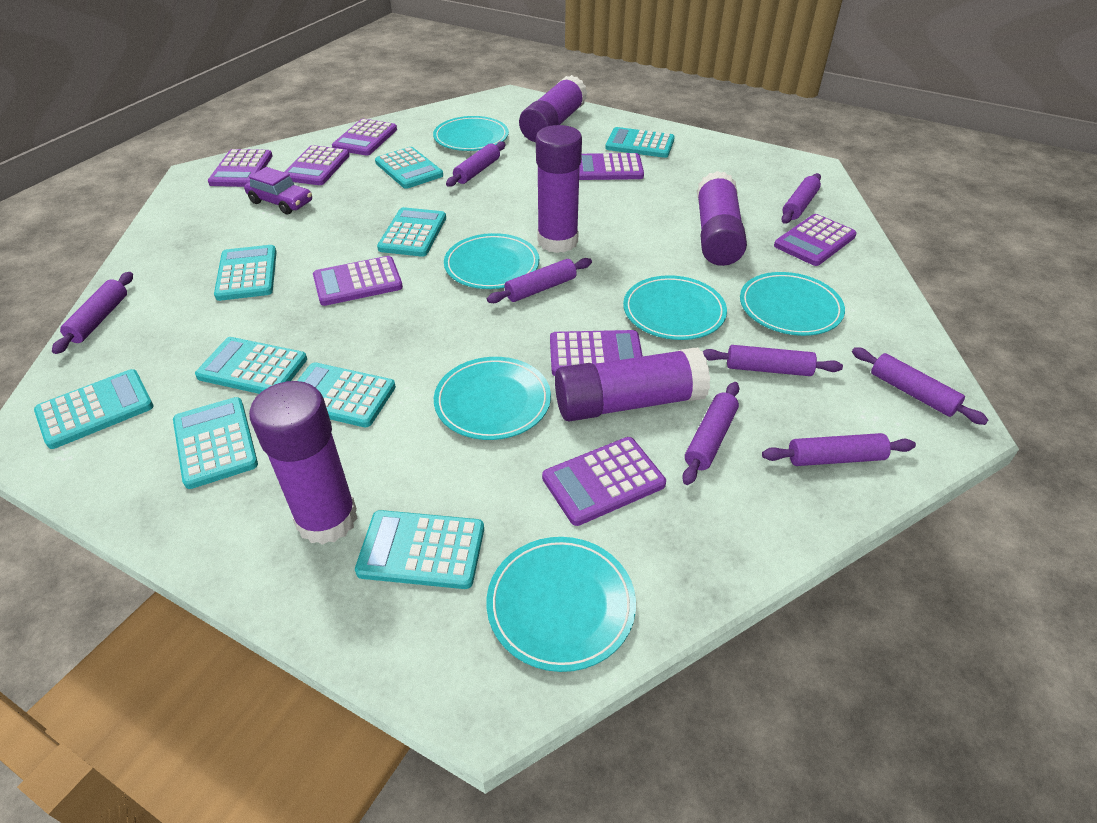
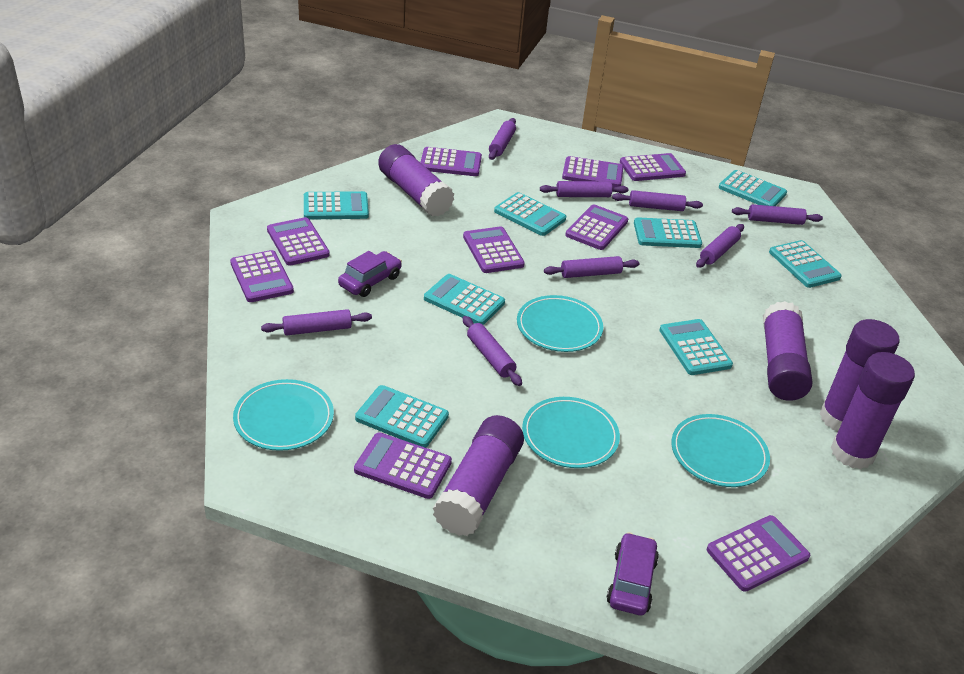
purple calculator: 8 -> 9
purple car: 1 -> 2
turquoise calculator: 9 -> 8
turquoise plate: 6 -> 4

